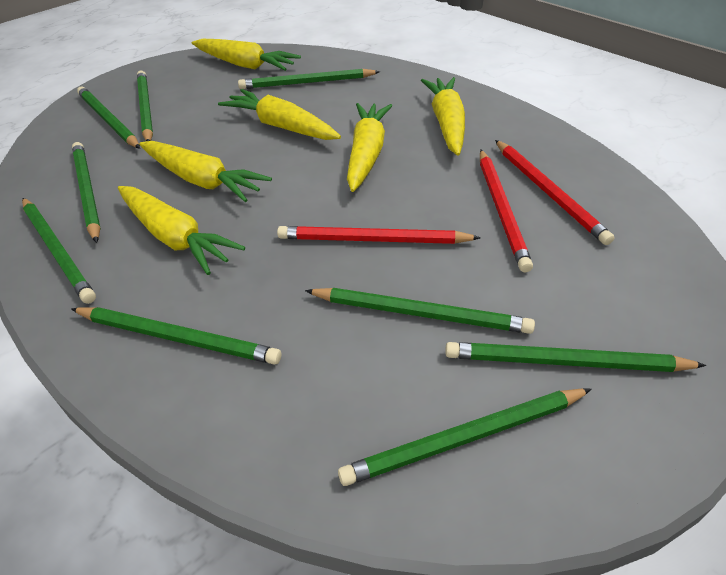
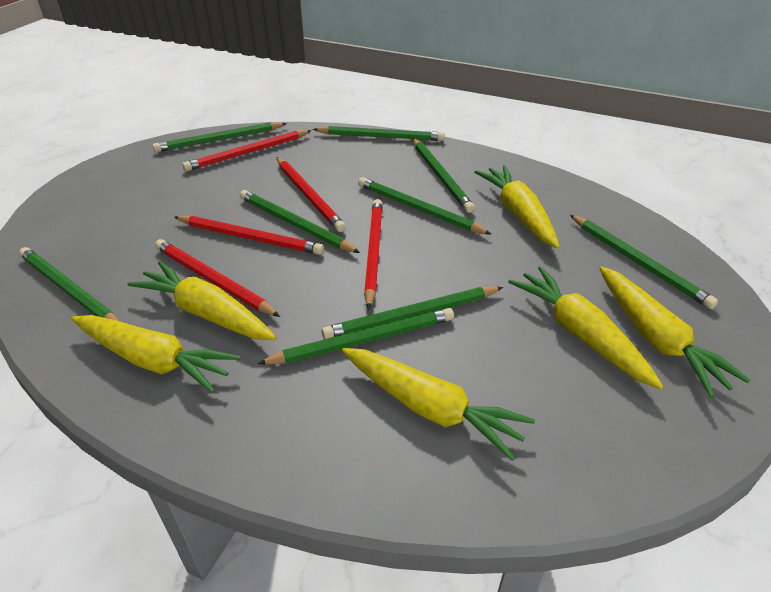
red pencil: 3 -> 5

